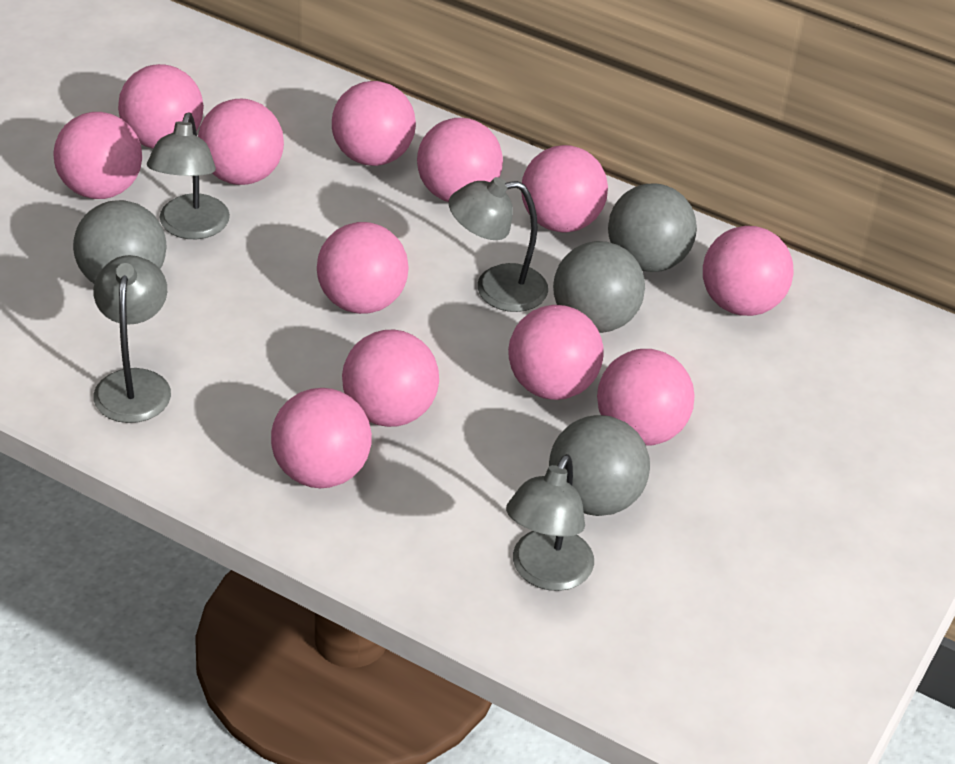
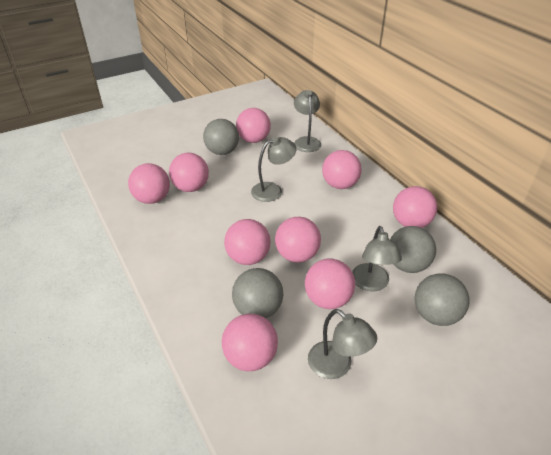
pink ball: 12 -> 9

